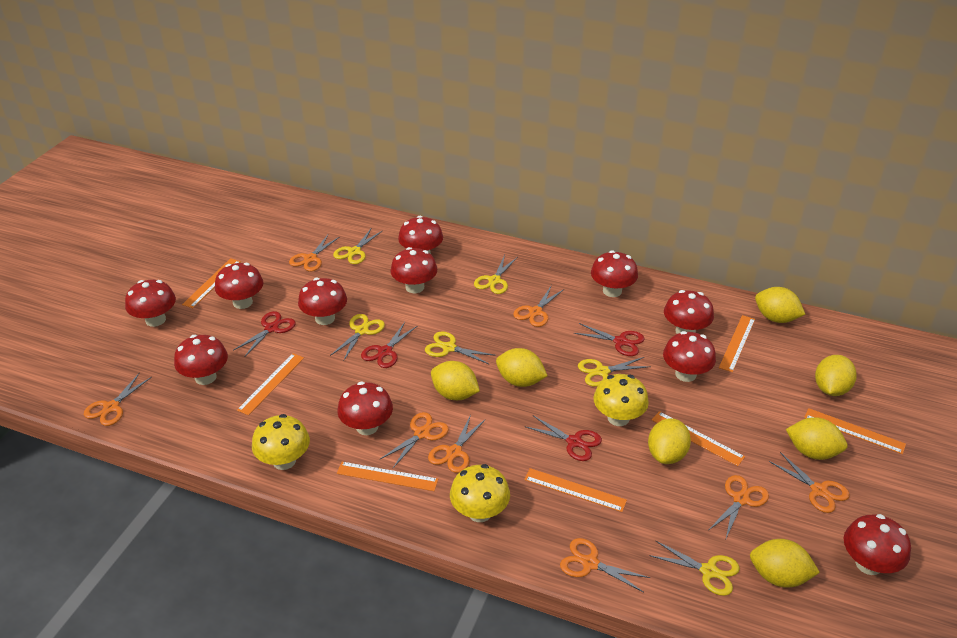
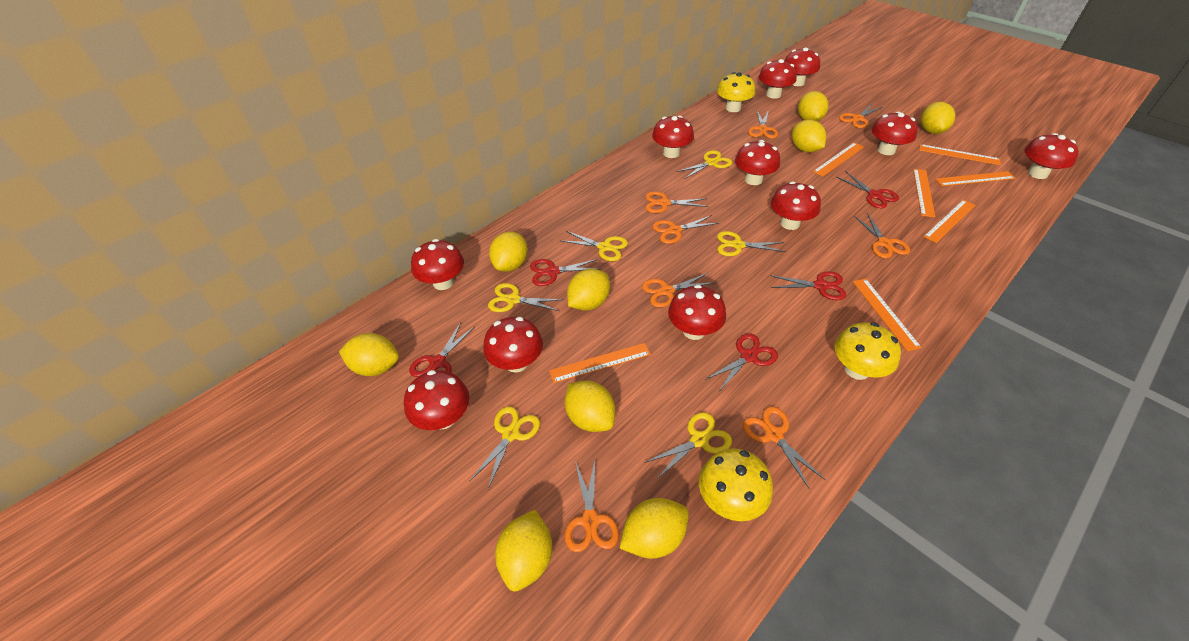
red scissors: 4 -> 5
yellow lemon: 7 -> 9

